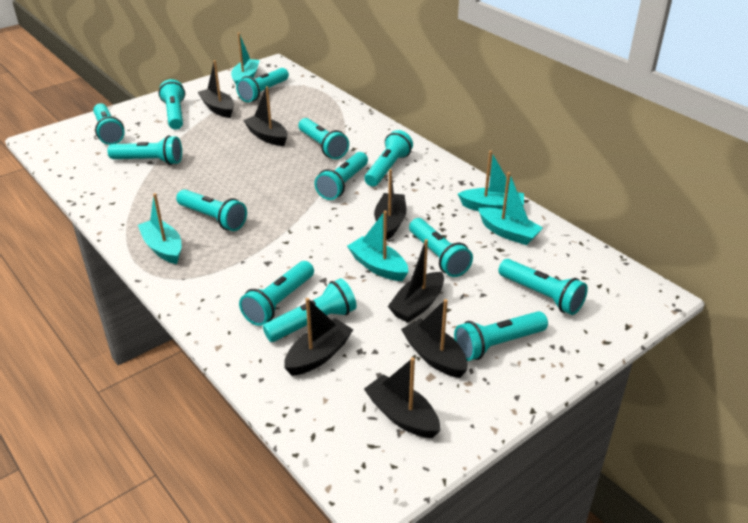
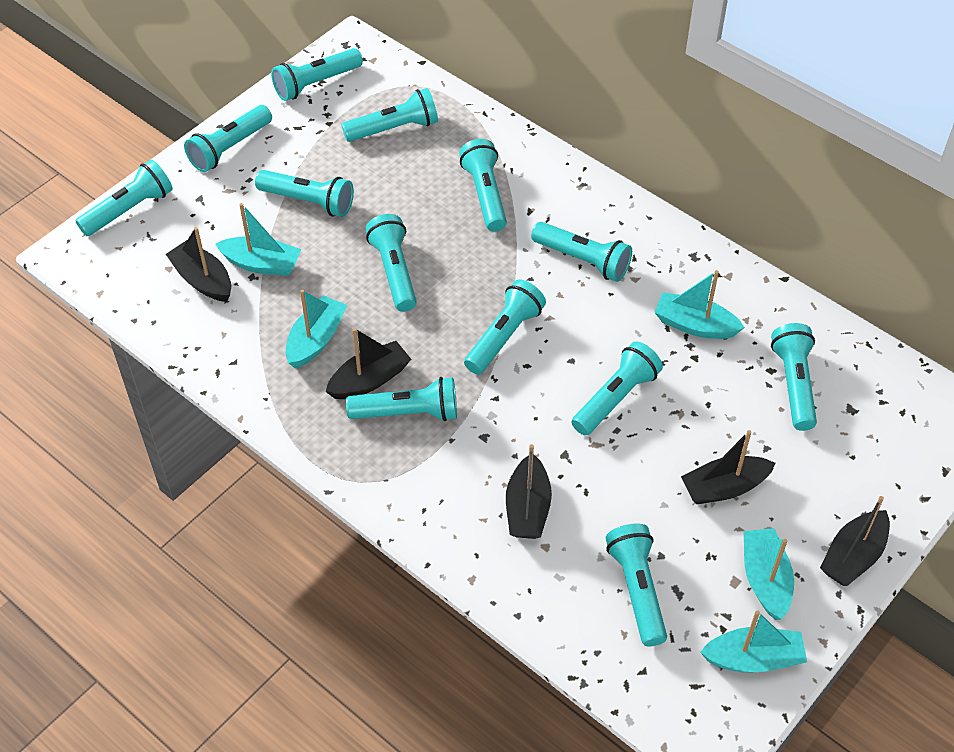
black boat: 7 -> 5

